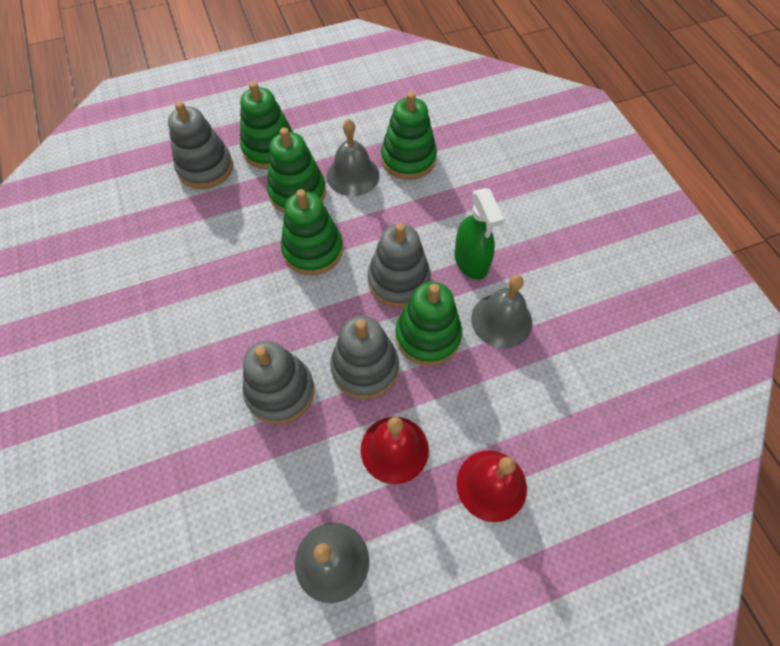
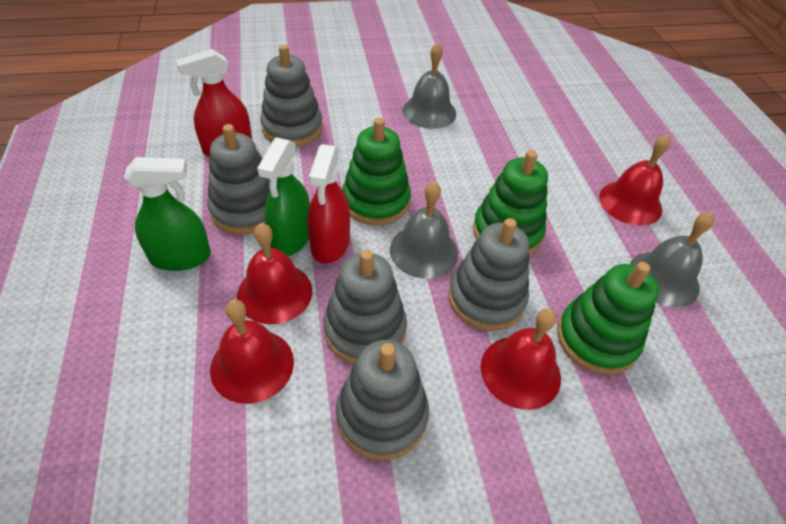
green spray bottle: 1 -> 2
green stacking toy: 5 -> 3
grey stacking toy: 4 -> 5
red bell: 2 -> 4
red spray bottle: 0 -> 2

